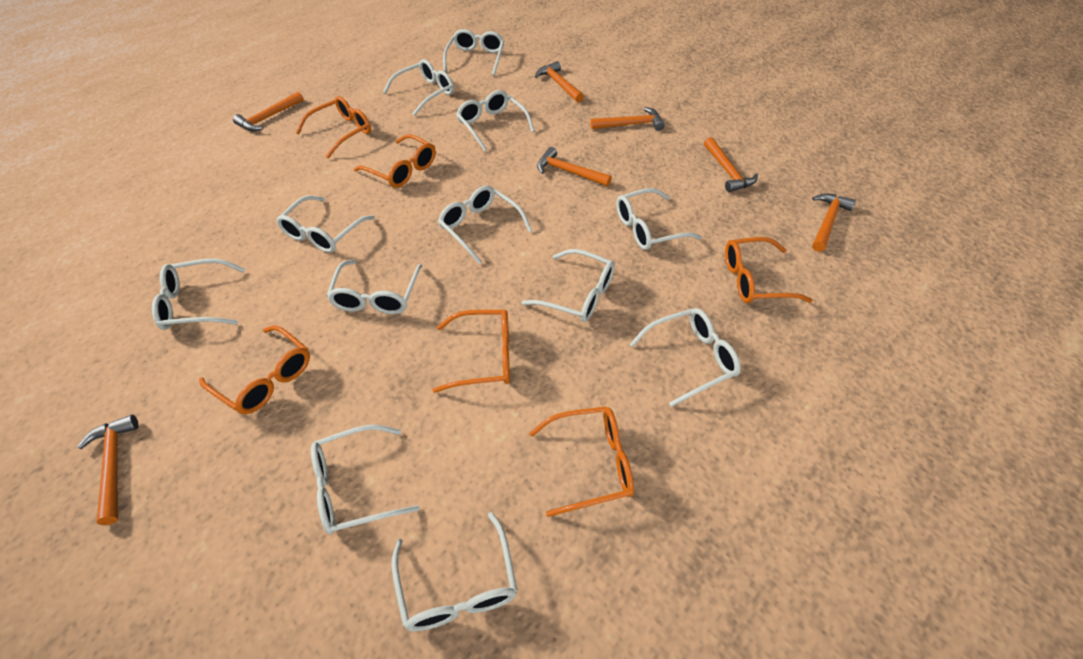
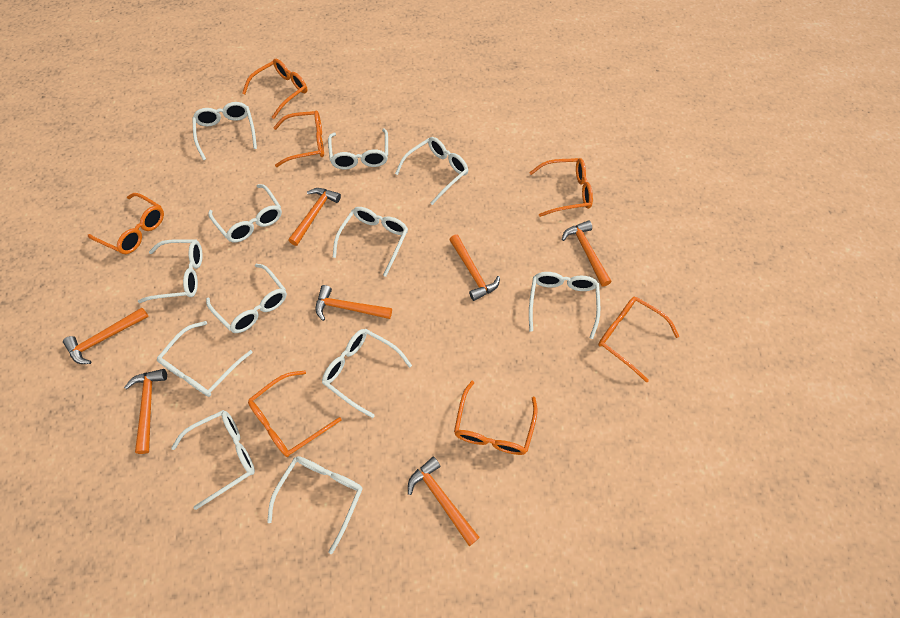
orange glasses: 6 -> 7

